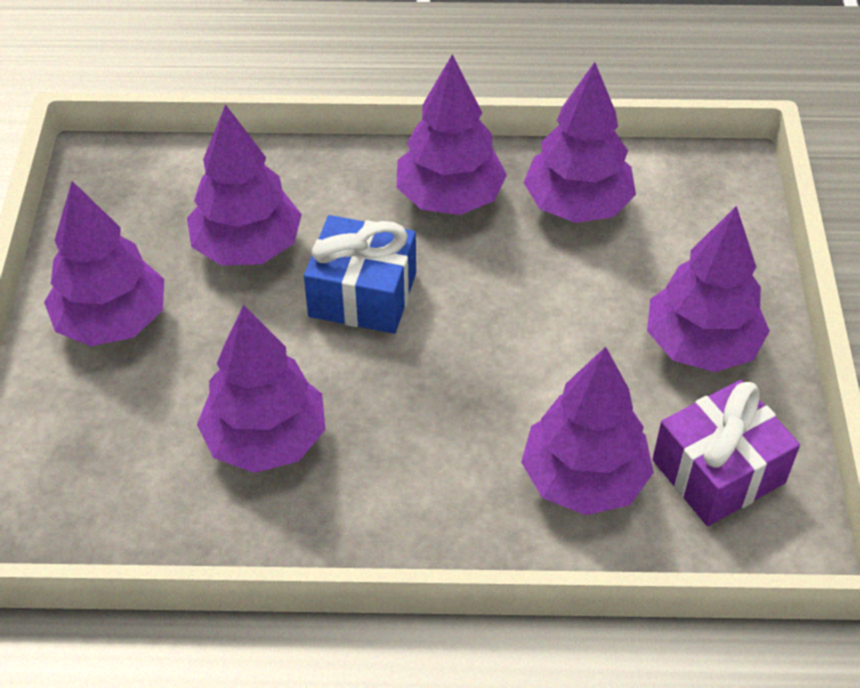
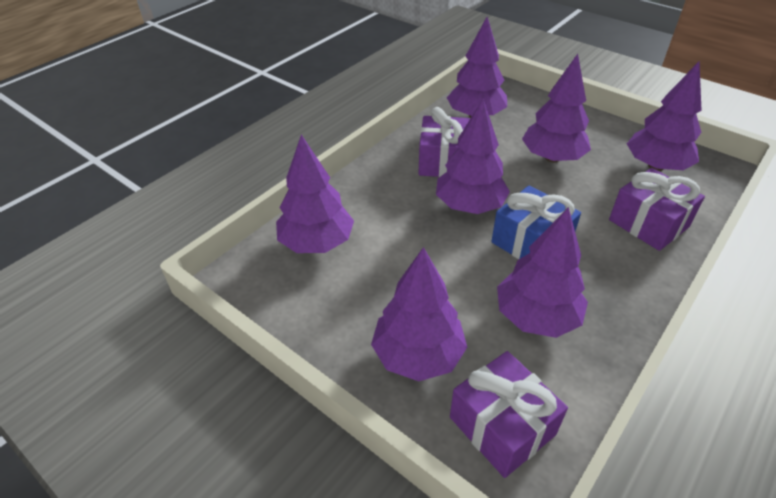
purple gift: 1 -> 3

